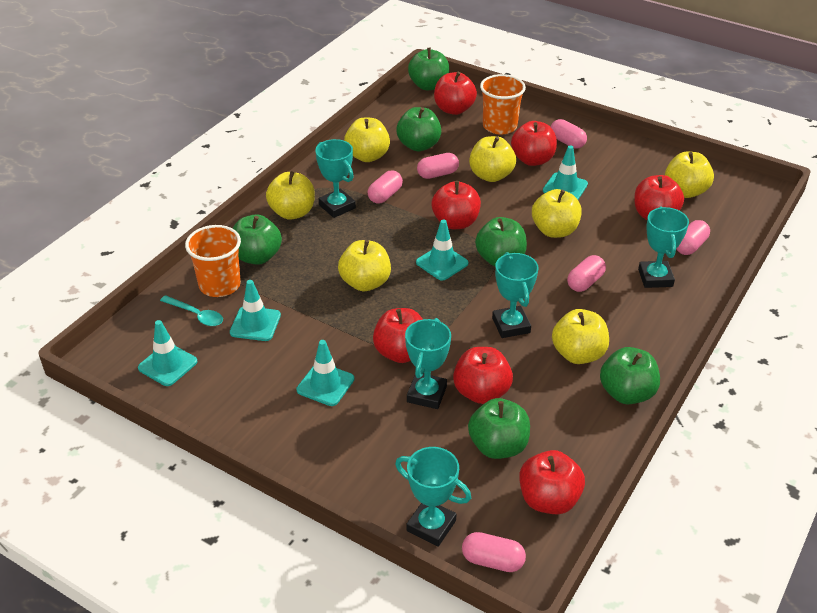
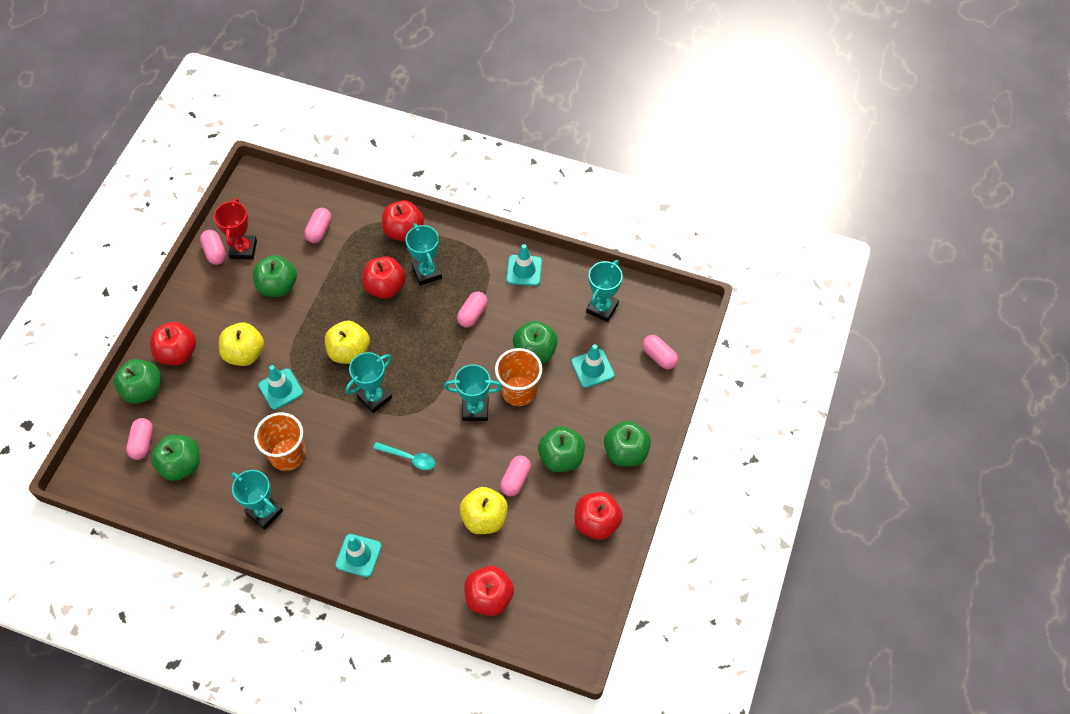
red apple: 7 -> 5
red trophy: 0 -> 1
turquoise traffic cone: 5 -> 4
yellow apple: 7 -> 3

